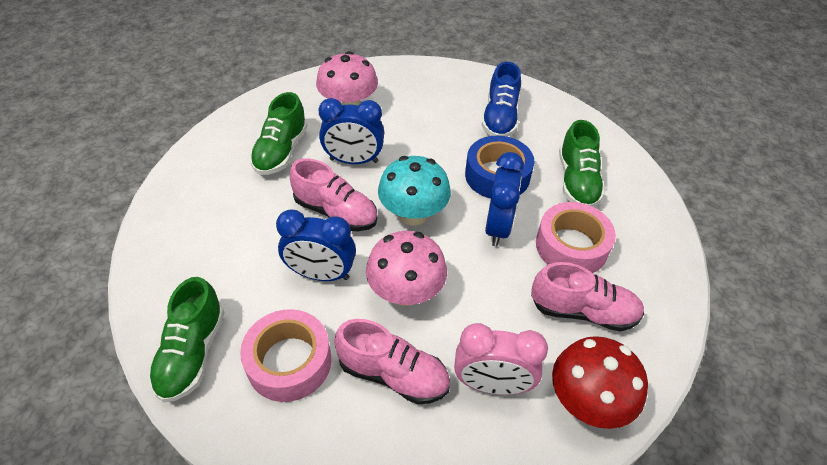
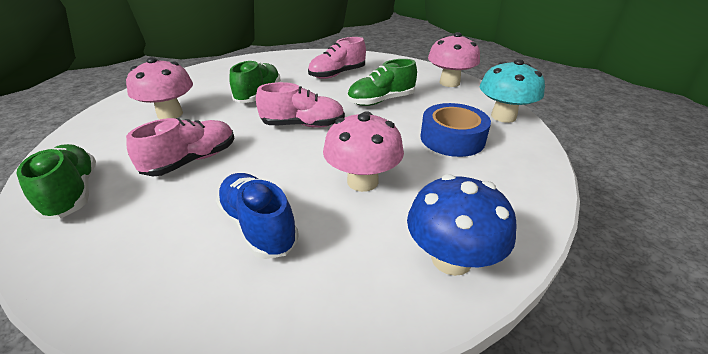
blue clock: 3 -> 0
blue mushroom: 0 -> 1
pink clock: 1 -> 0
pink mushroom: 2 -> 3
pink tape: 2 -> 0
red mushroom: 1 -> 0

